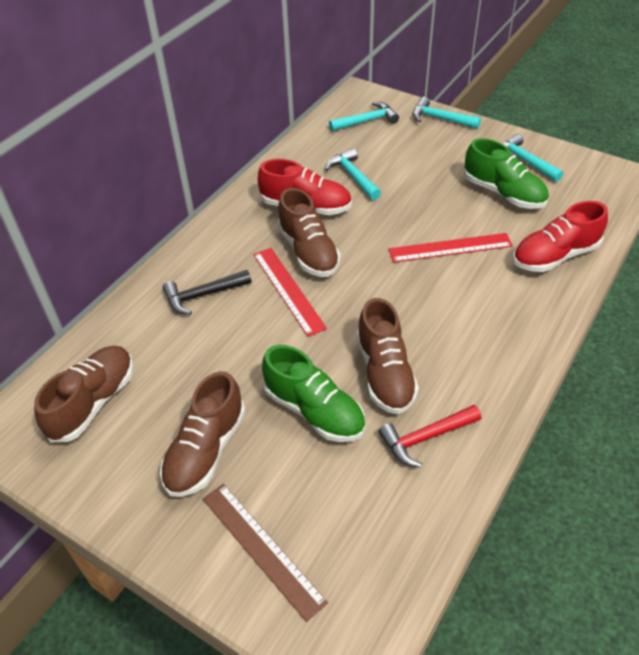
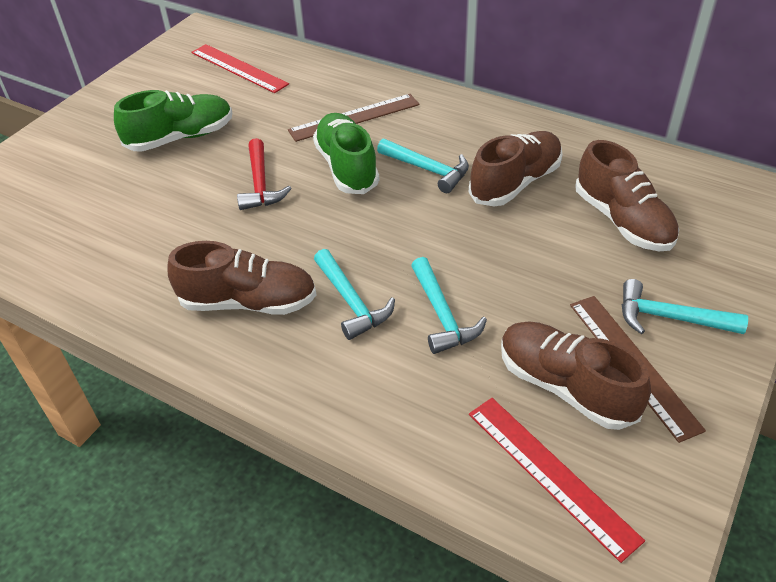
black hammer: 1 -> 0
brown ruler: 1 -> 2
red shoe: 2 -> 0

